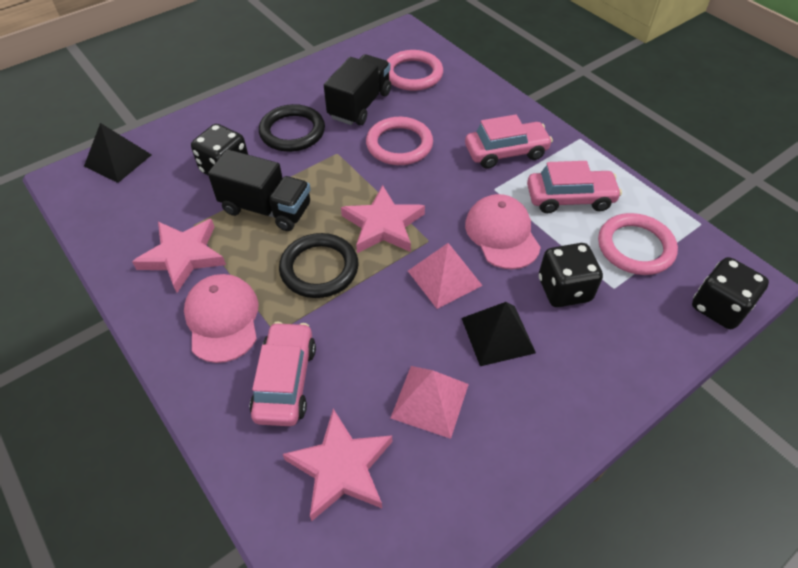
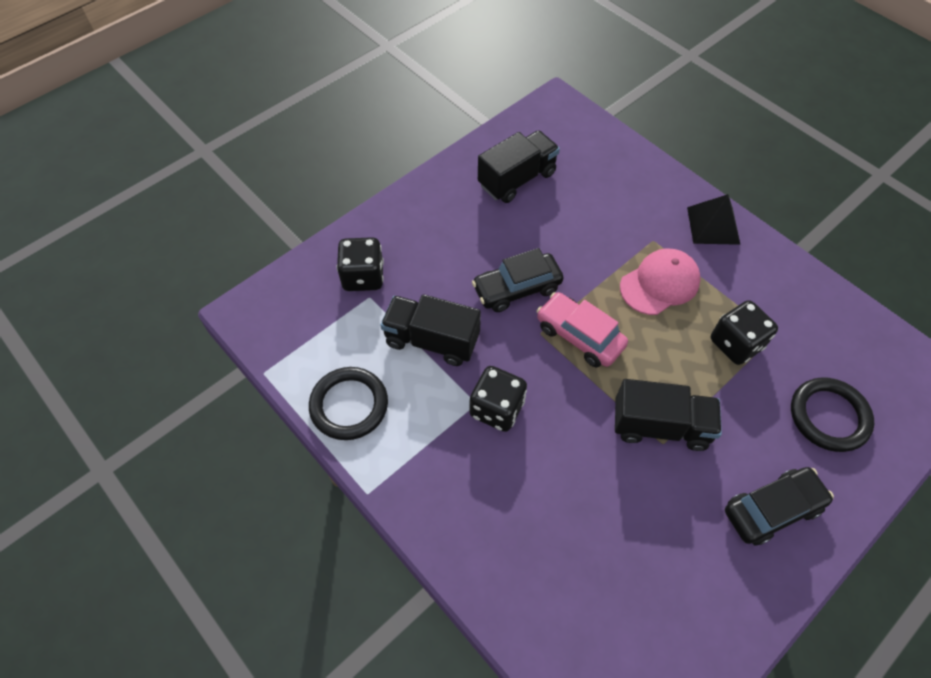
black car: 0 -> 2
black pyramid: 2 -> 1
black truck: 2 -> 3
pink cap: 2 -> 1
pink car: 3 -> 1
pink pyramid: 2 -> 0
pink ring: 3 -> 0
pink star: 3 -> 0

